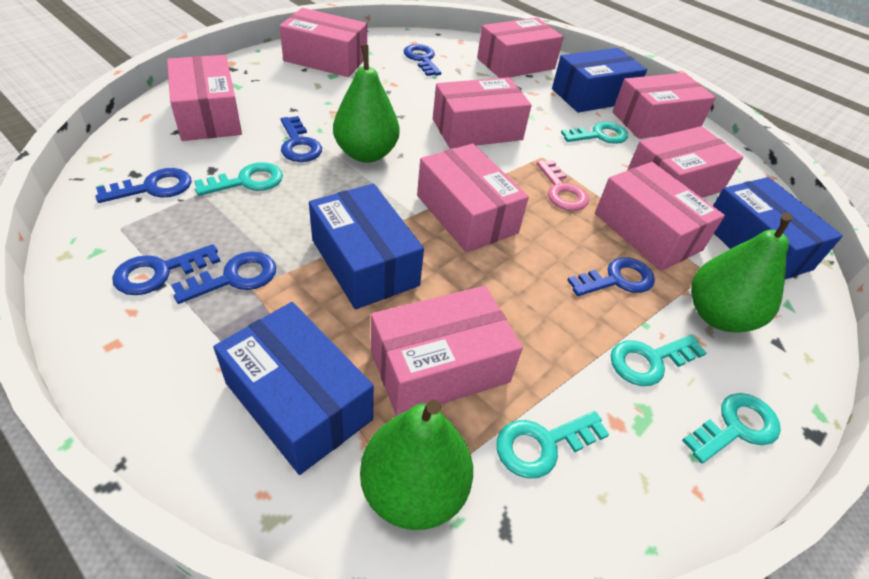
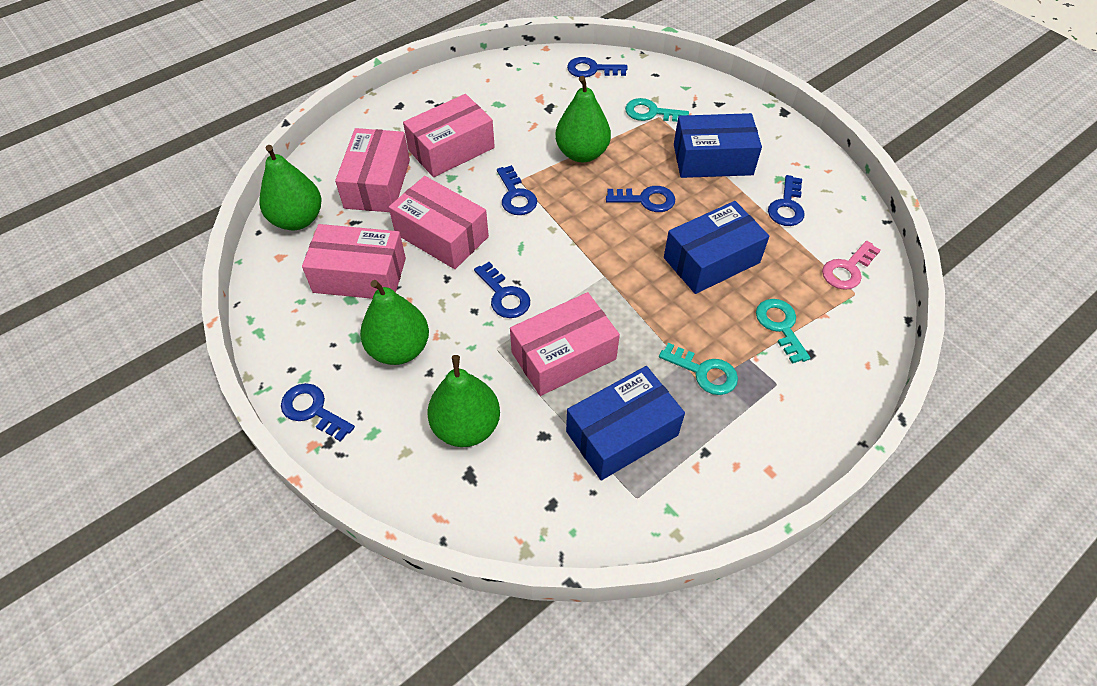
blue box: 4 -> 3
green pear: 3 -> 4
pink box: 9 -> 5
turquoise key: 5 -> 3

